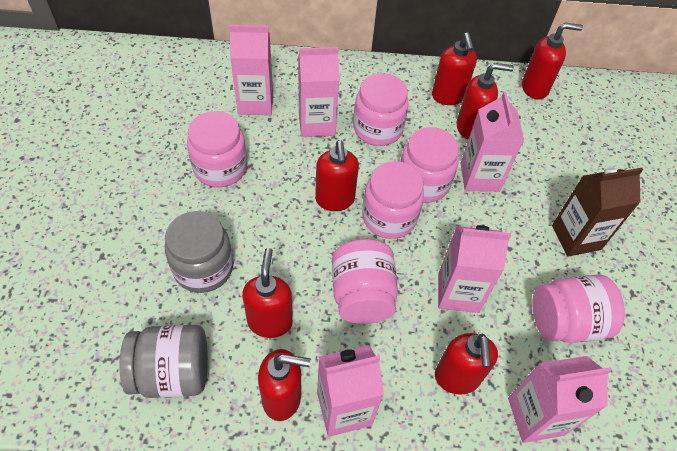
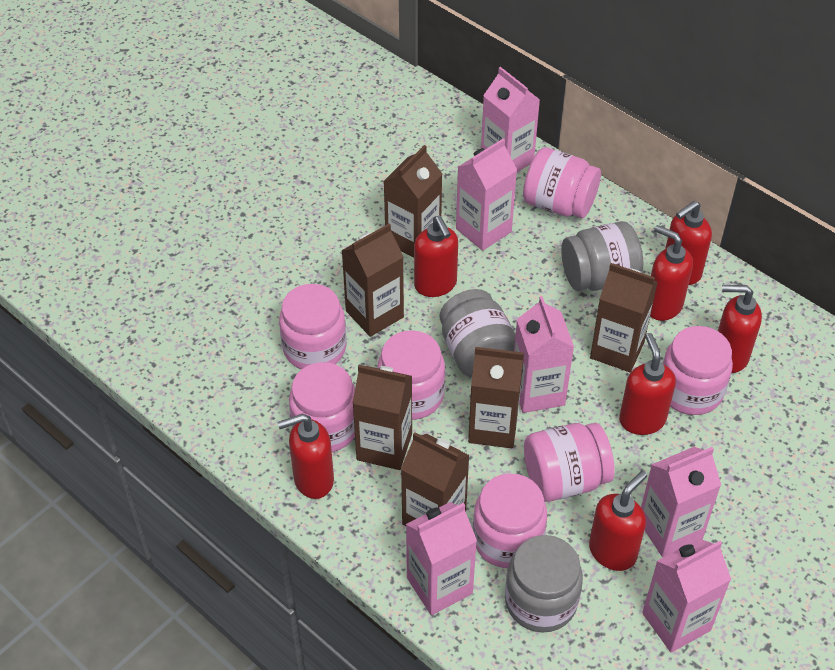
brown carton: 1 -> 6
grey jar: 2 -> 3
pink jar: 6 -> 7

